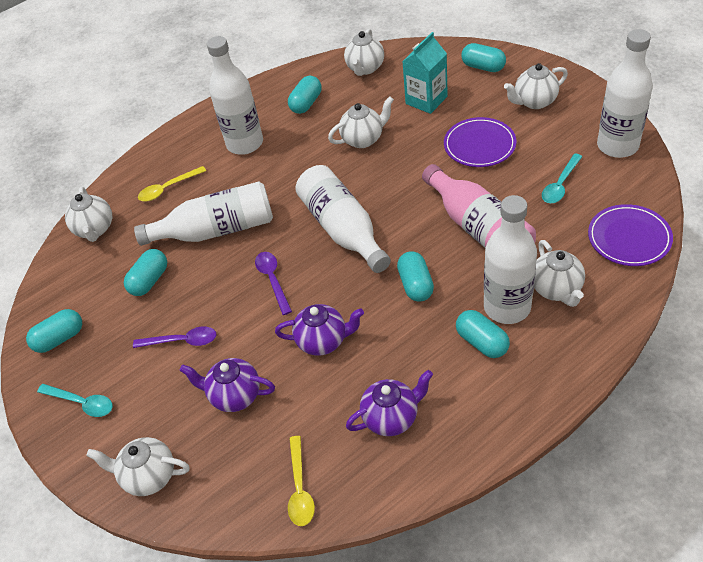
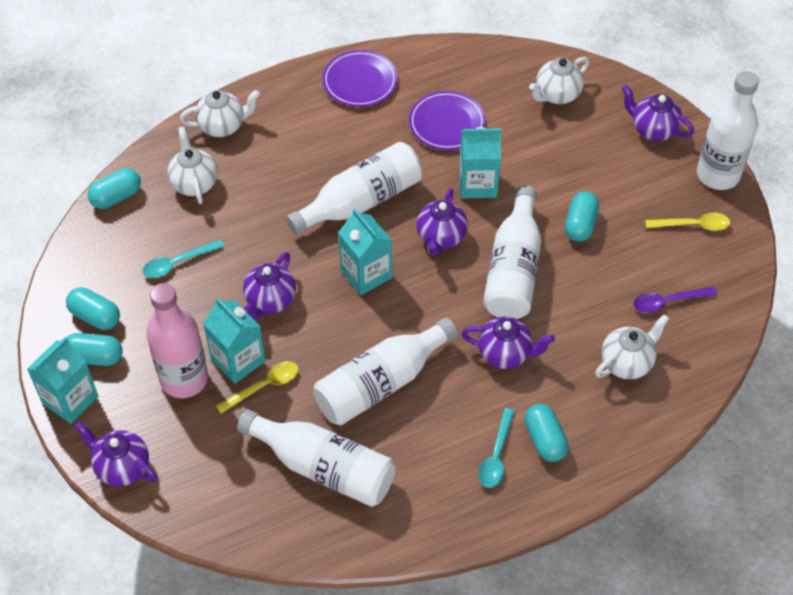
purple spoon: 2 -> 1
purple teapot: 3 -> 5
turquoise capsule: 6 -> 5
turquoise carton: 1 -> 4
white teapot: 6 -> 4

